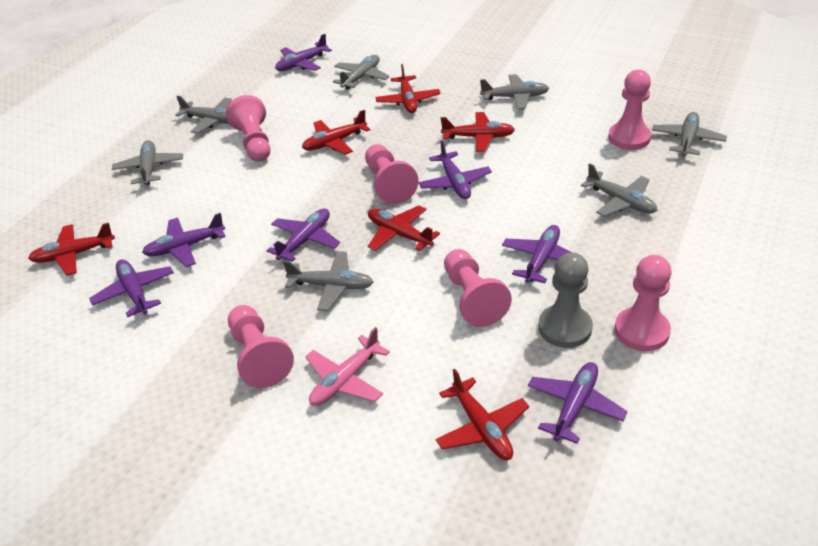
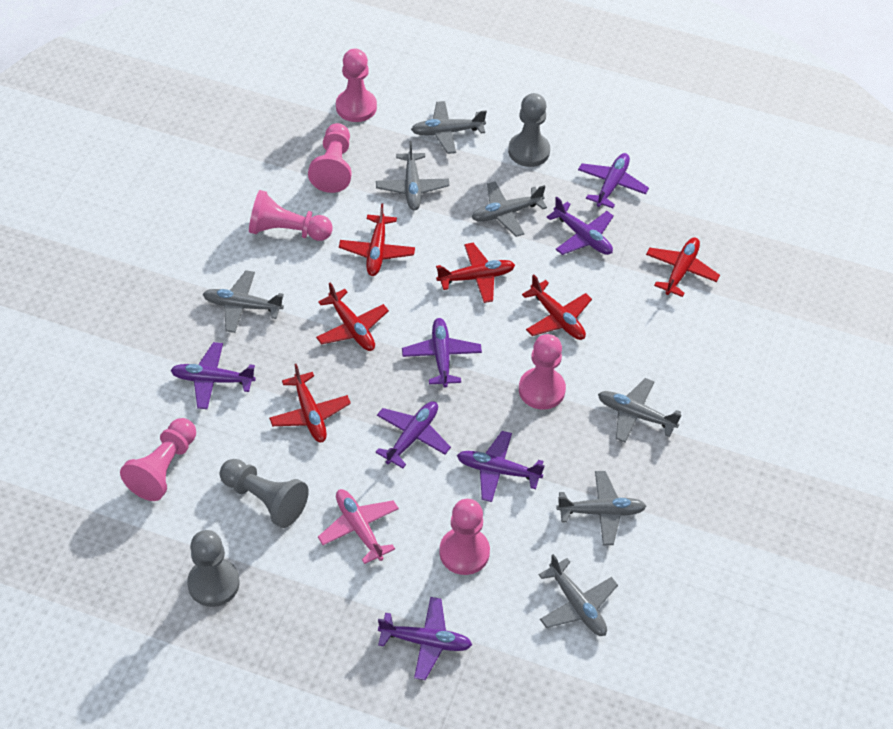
grey pawn: 1 -> 3

